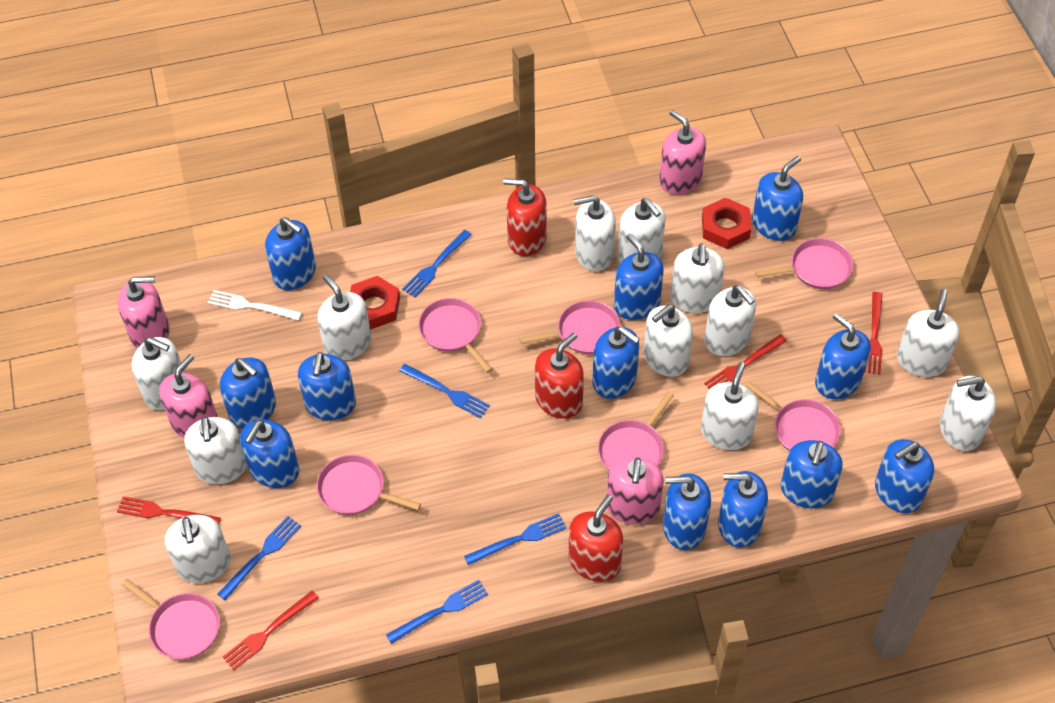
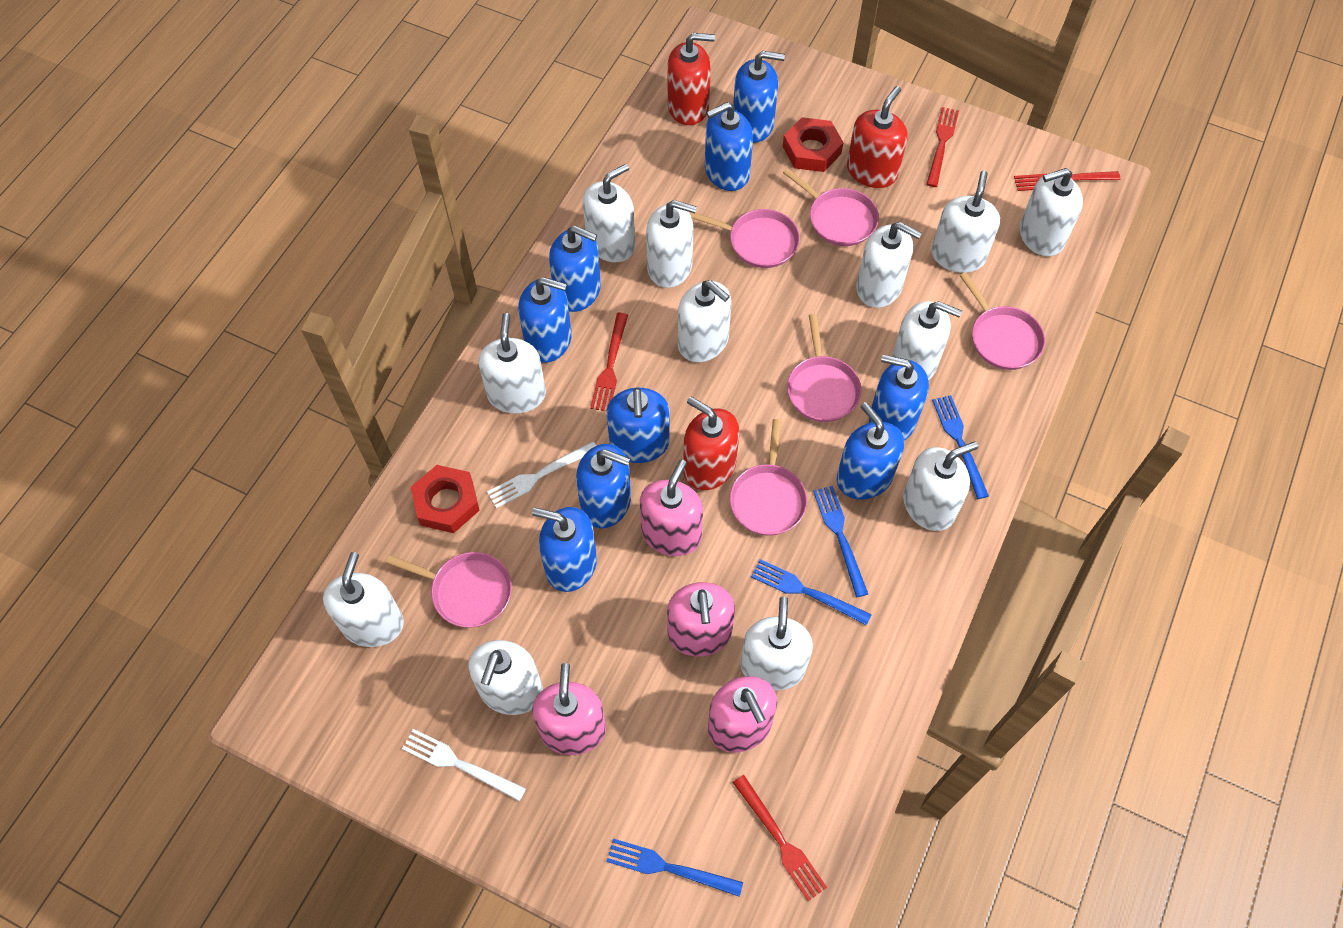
blue fork: 5 -> 4
blue soap dispenser: 12 -> 9
pink pan: 7 -> 6
white fork: 1 -> 2

